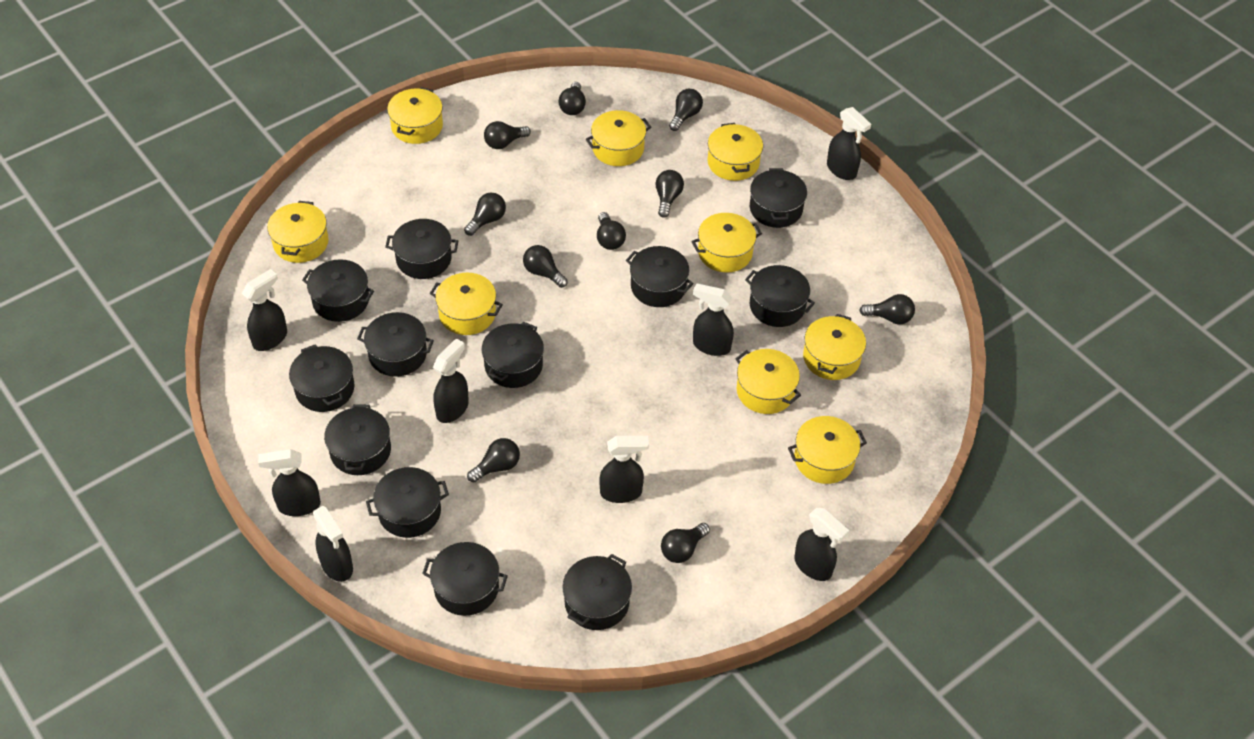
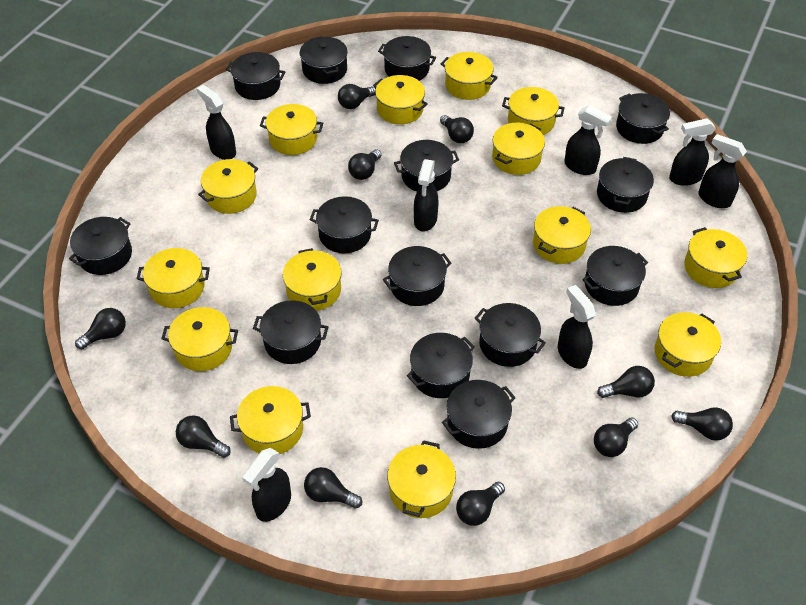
black pot: 12 -> 14
black spray bottle: 8 -> 7
yellow pot: 9 -> 14

